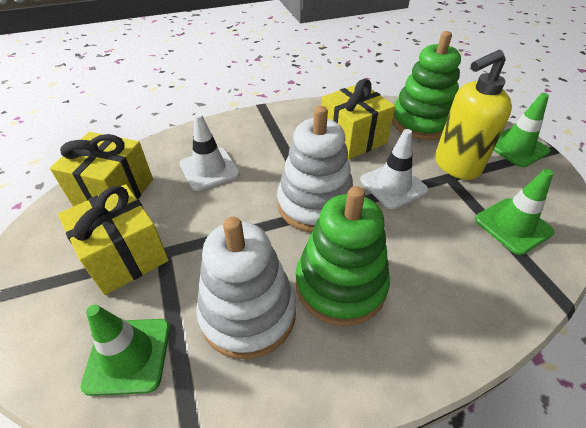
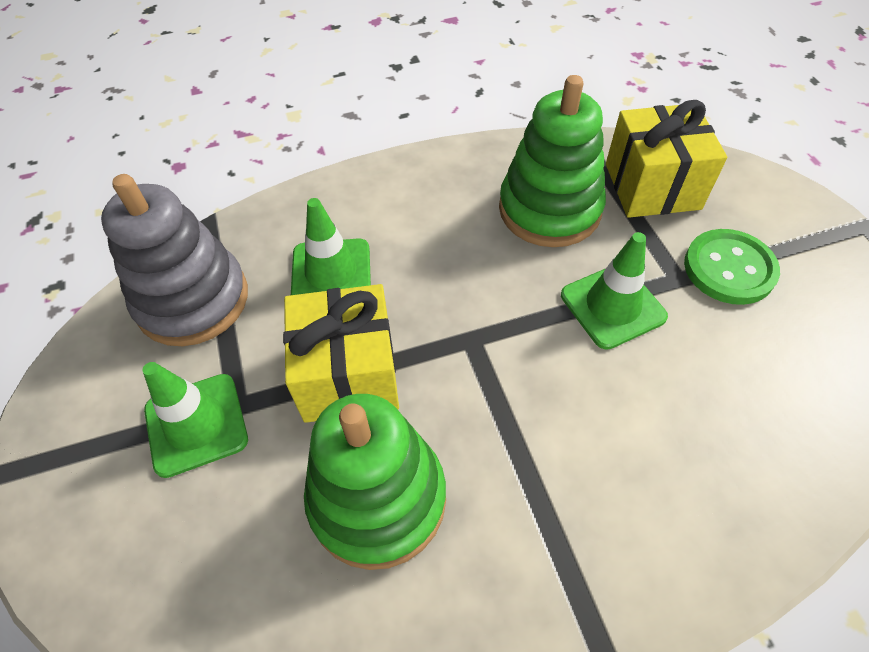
green button: 0 -> 1
grey stacking toy: 0 -> 1
white stacking toy: 2 -> 0
white traffic cone: 2 -> 0
yellow gift: 3 -> 2
yellow soap dispenser: 1 -> 0

